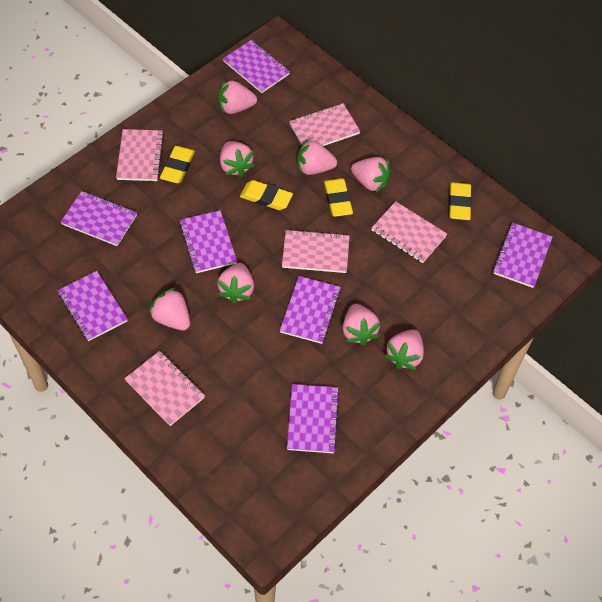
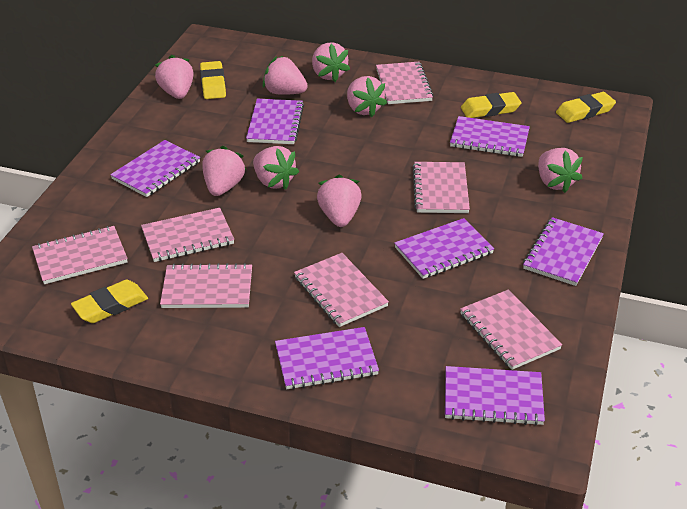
pink notebook: 5 -> 7

